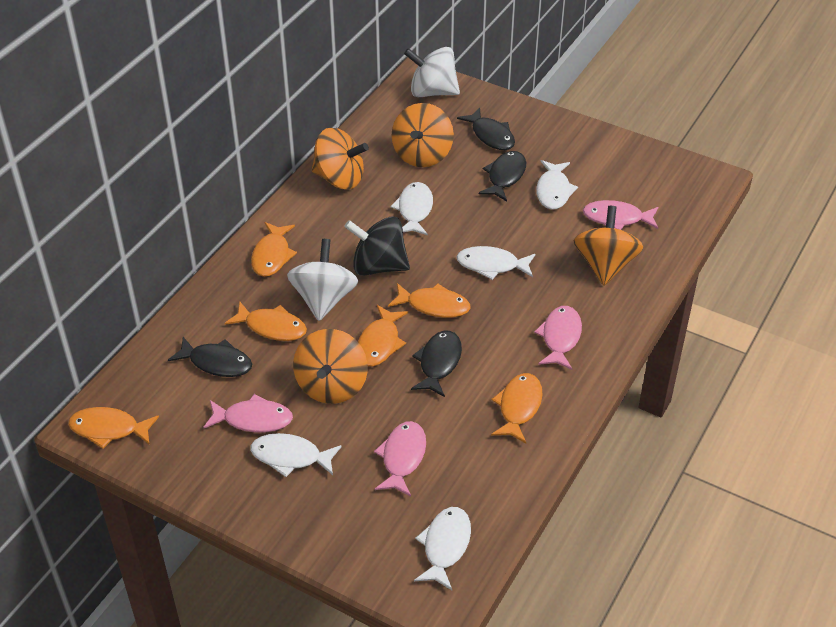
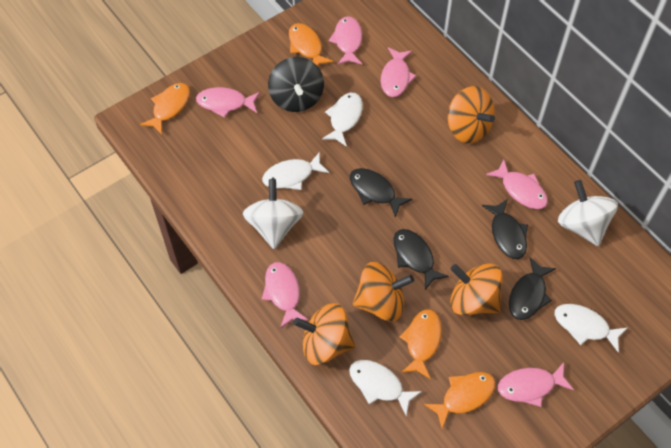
orange fish: 6 -> 4
pink fish: 4 -> 6
white fish: 5 -> 4

